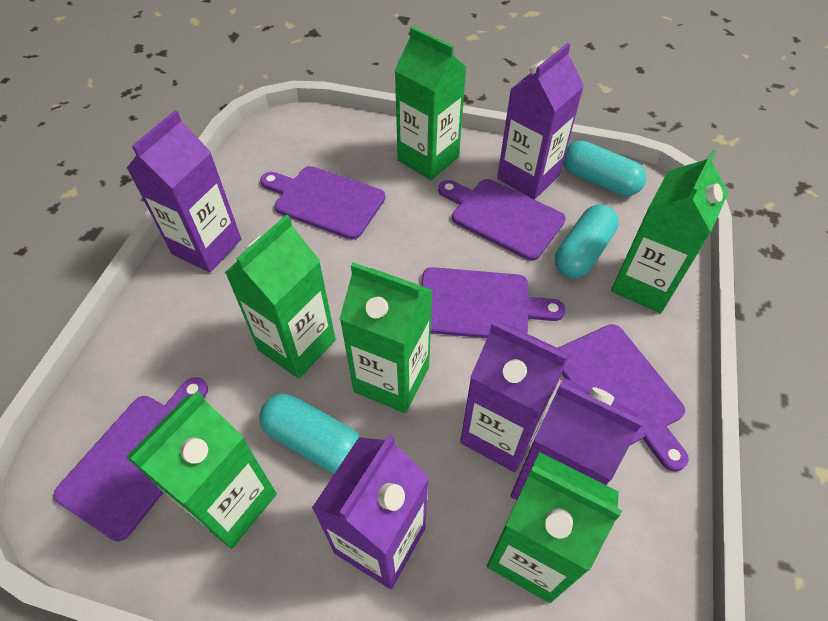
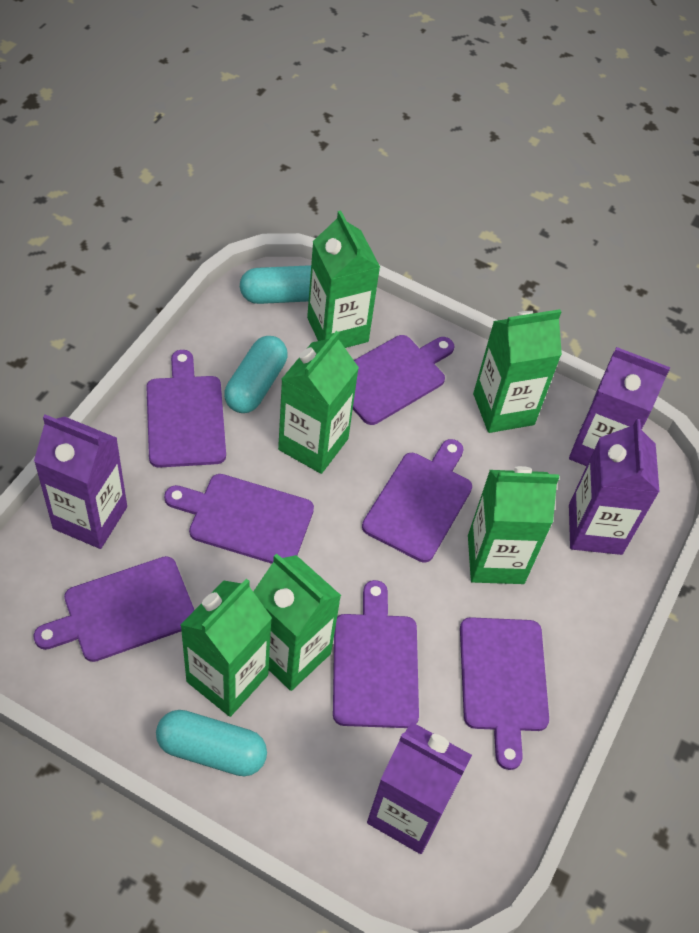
purple carton: 5 -> 4
purple cutting board: 5 -> 7

